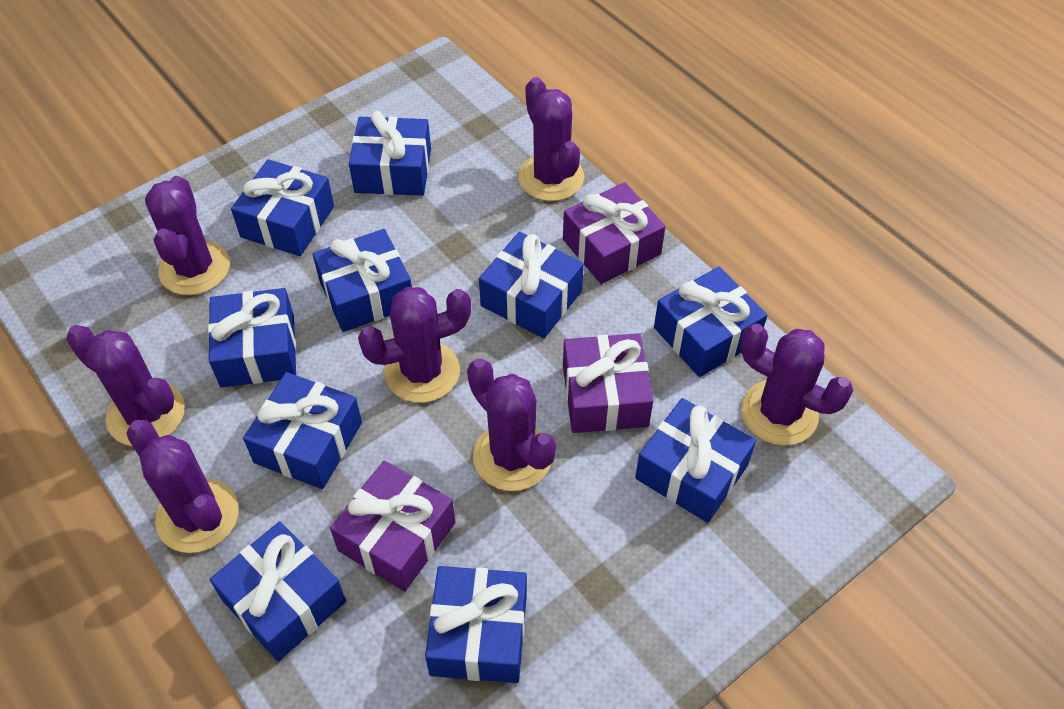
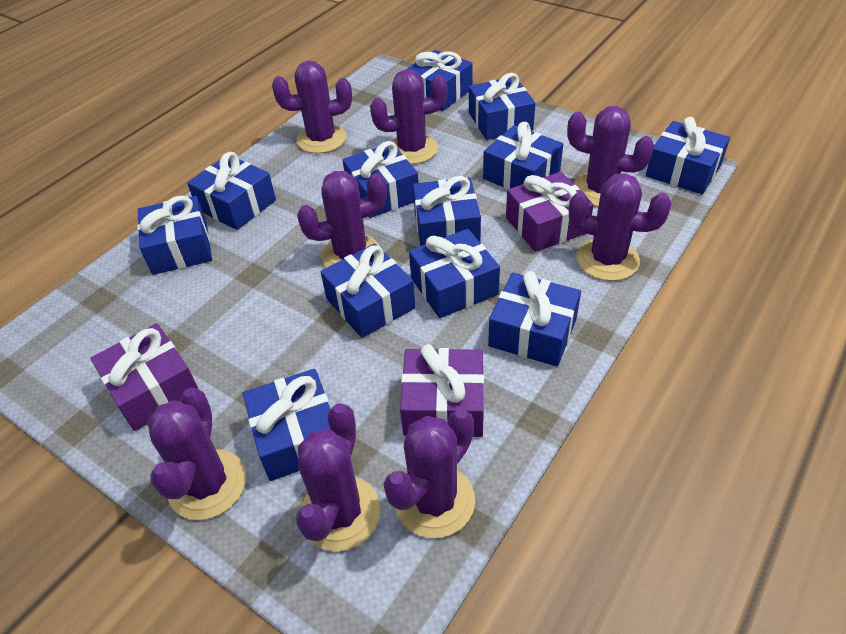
blue gift: 10 -> 12
purple cactus: 7 -> 8

